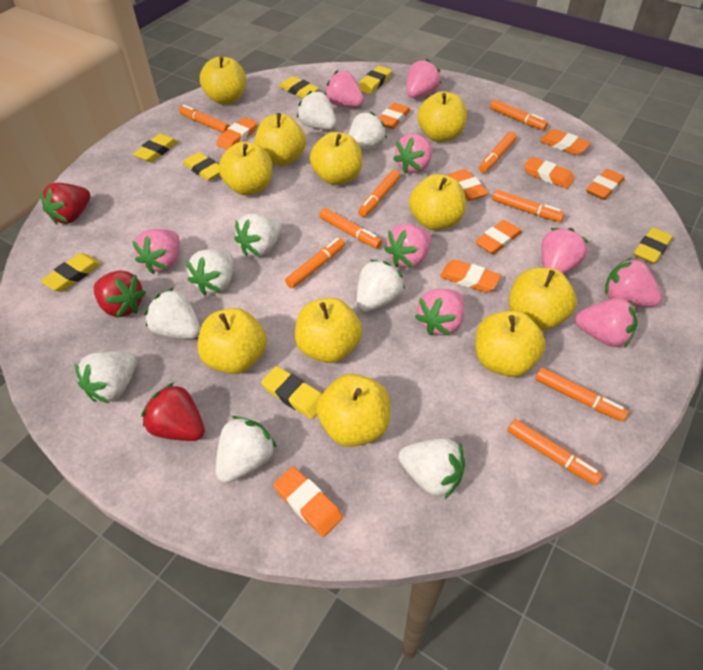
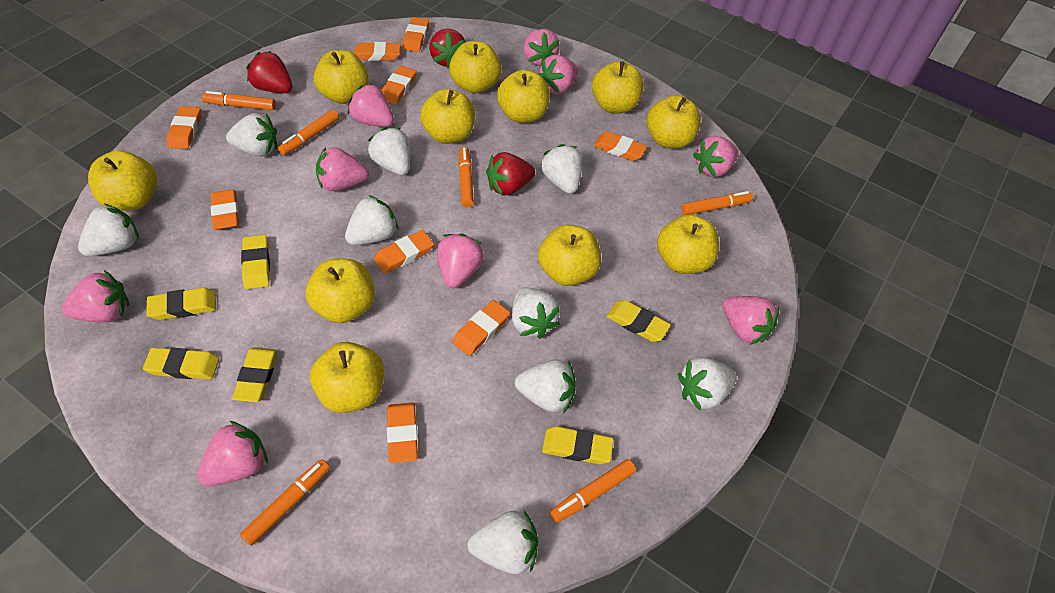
orange marker: 9 -> 6
yellow eraser: 7 -> 6

